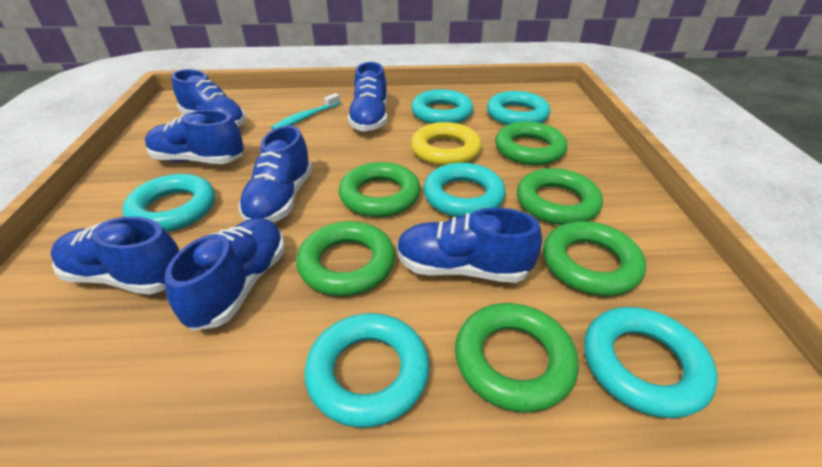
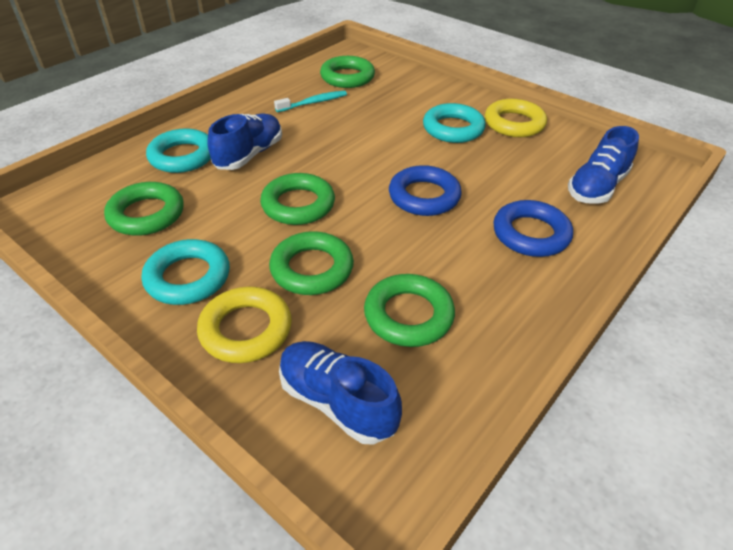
blue ring: 0 -> 2
blue shoe: 7 -> 3
green ring: 6 -> 5
turquoise ring: 6 -> 3
yellow ring: 1 -> 2

